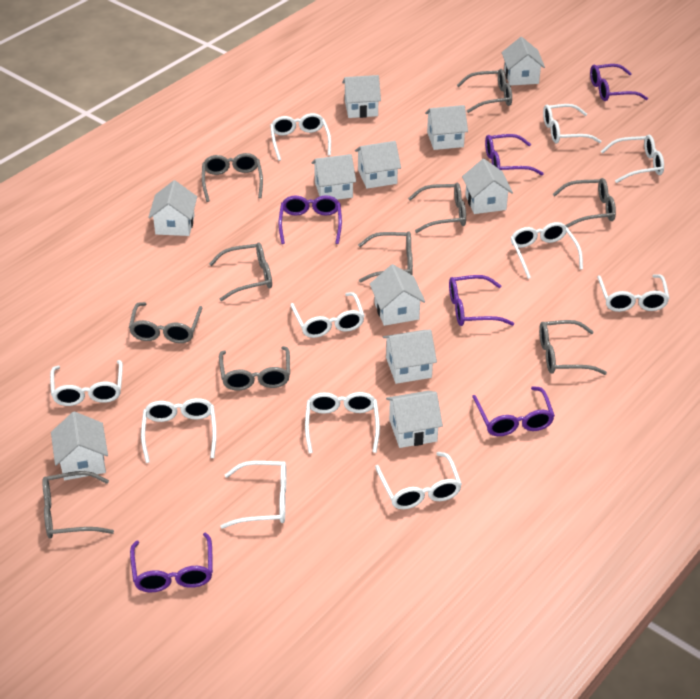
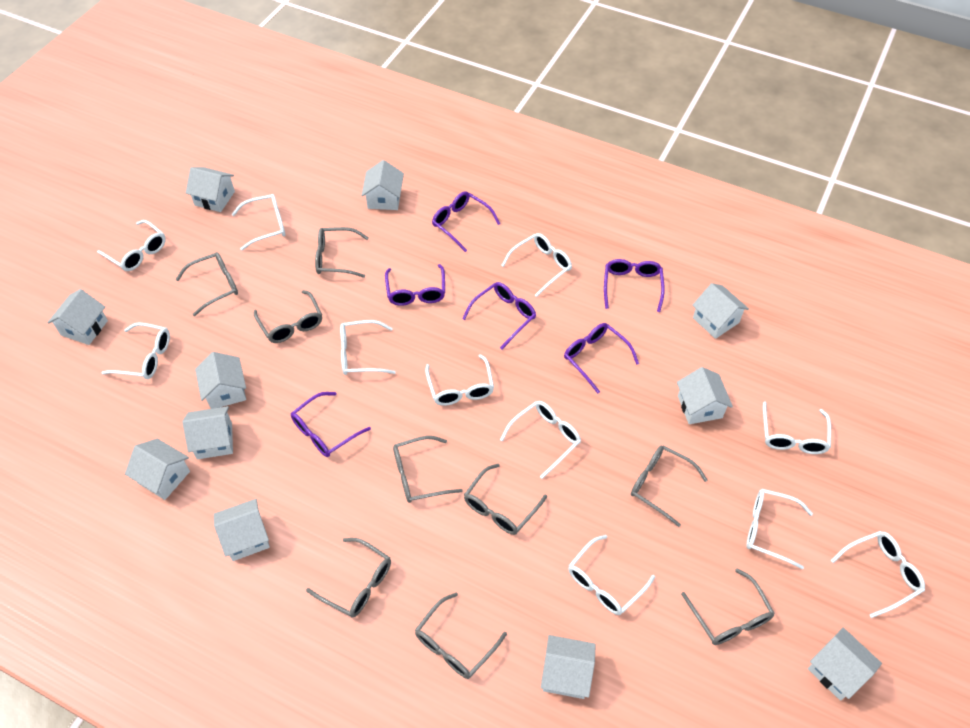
grey glasses: 10 -> 9

